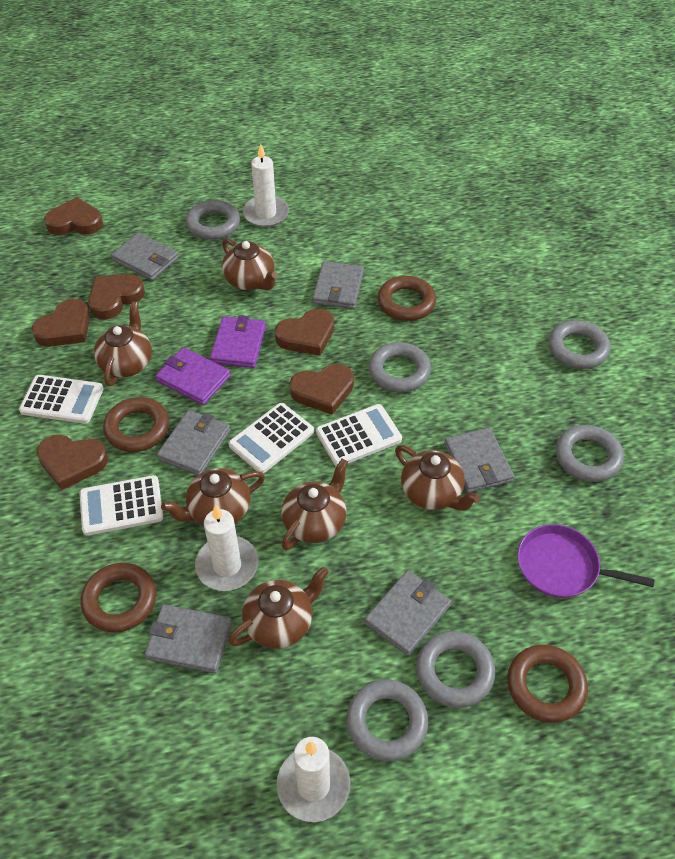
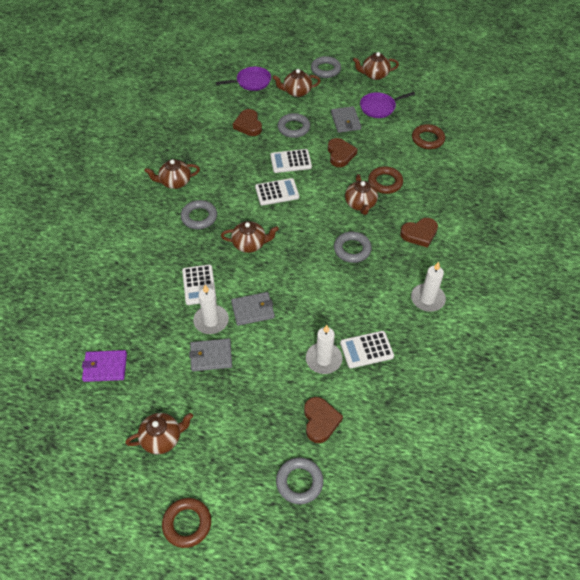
brown heart: 6 -> 4
brown ring: 4 -> 3
grey ring: 6 -> 5
grey wallet: 6 -> 3
purple pan: 1 -> 2
purple wallet: 2 -> 1

